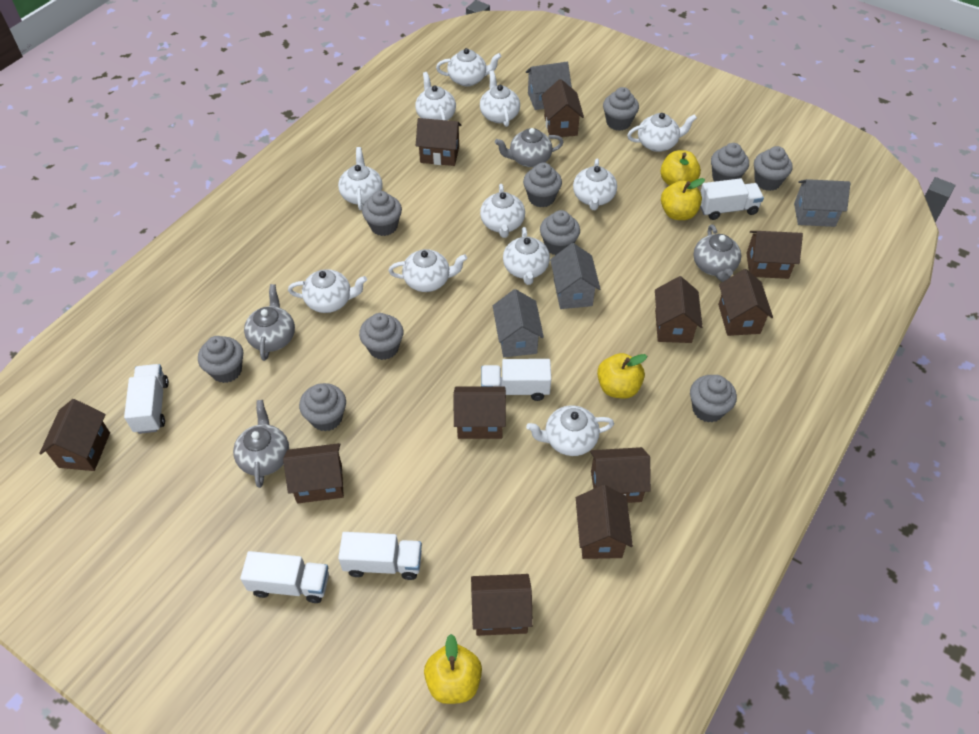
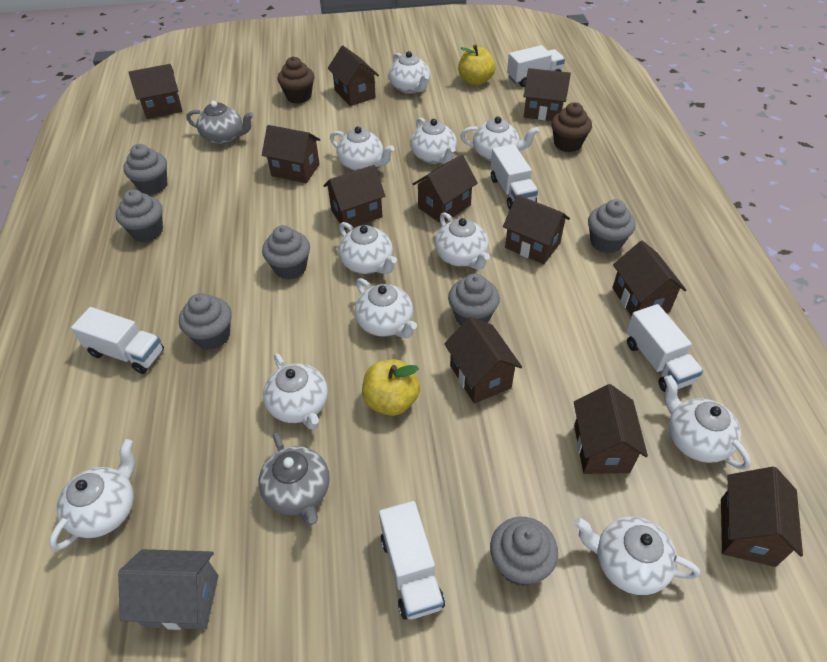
brown cupcake: 0 -> 2
grey cupcake: 10 -> 7
grey house: 4 -> 1
grey teapot: 4 -> 2
yellow apple: 4 -> 2

